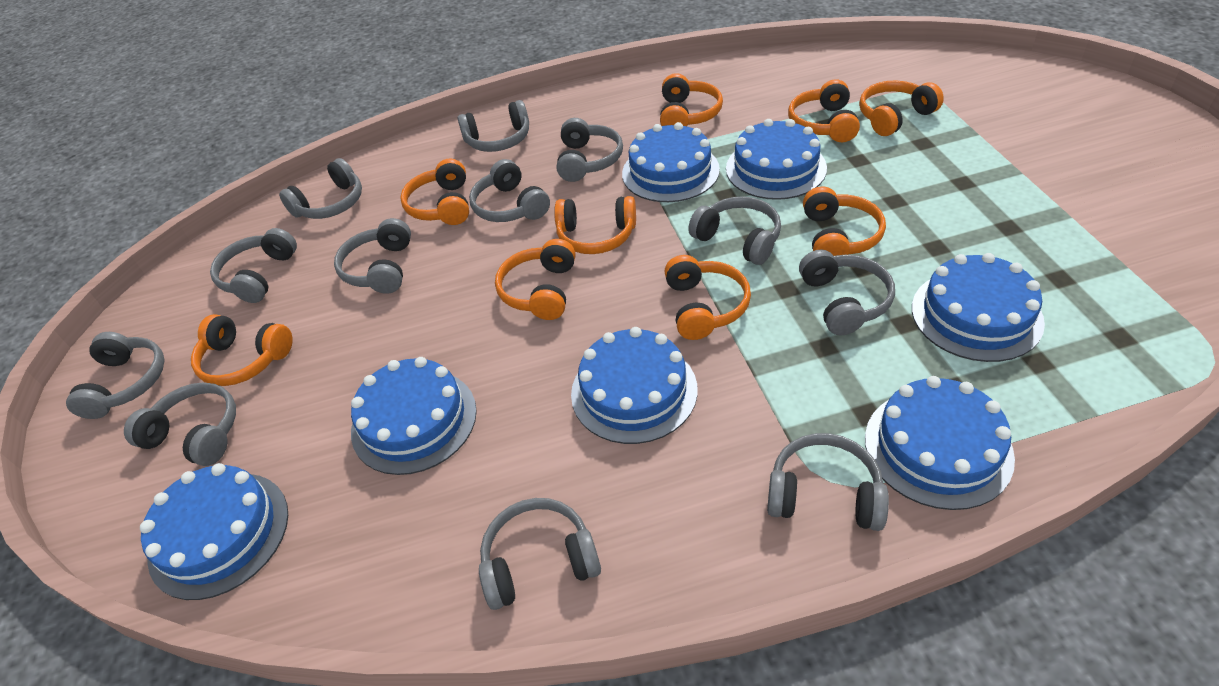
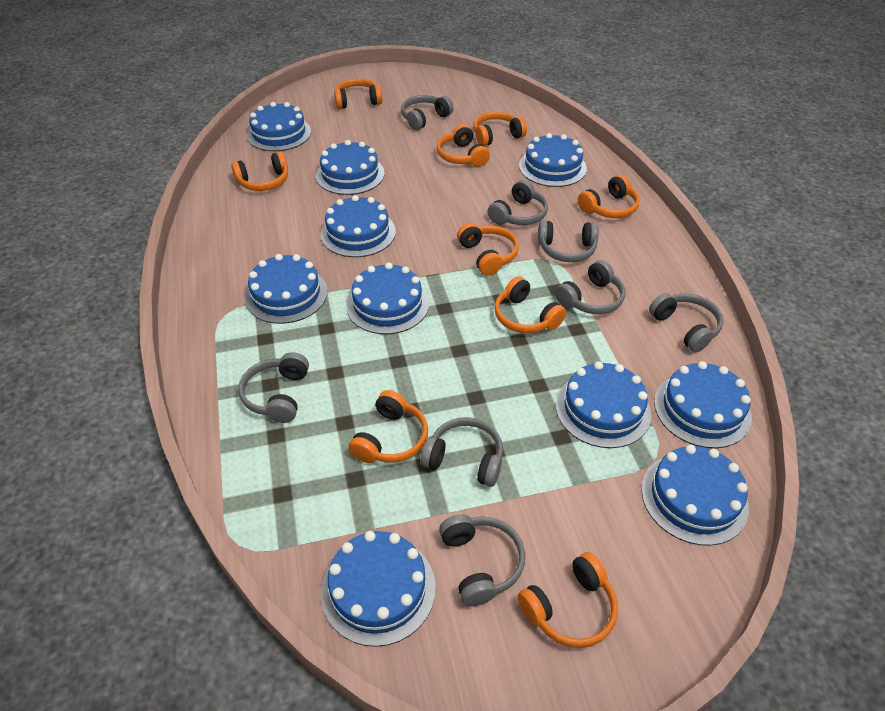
blue cake: 7 -> 10
grey headphones: 12 -> 8

